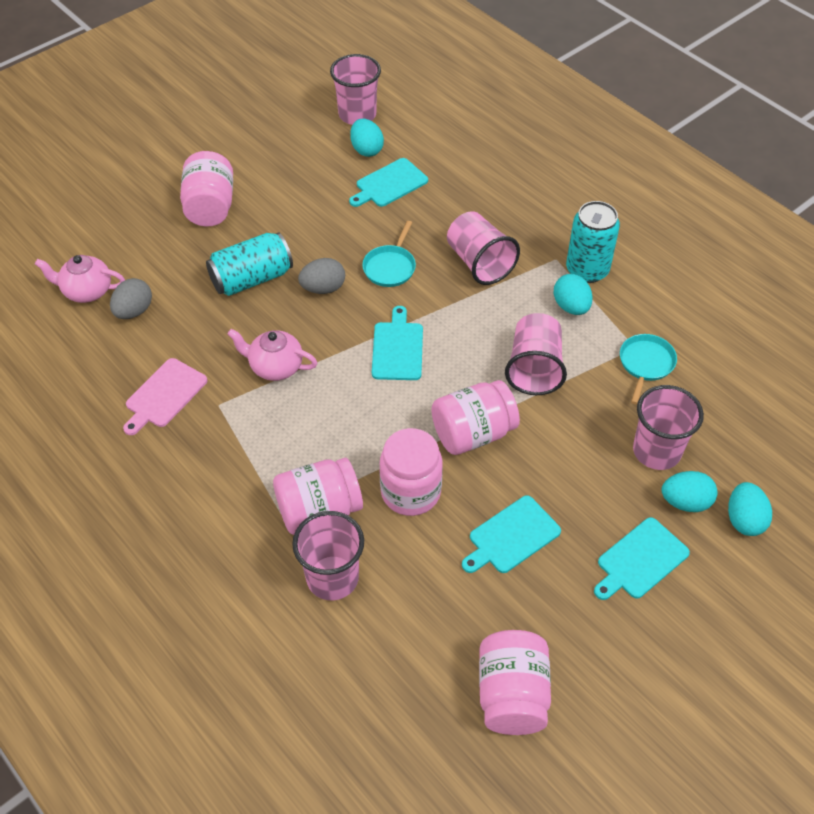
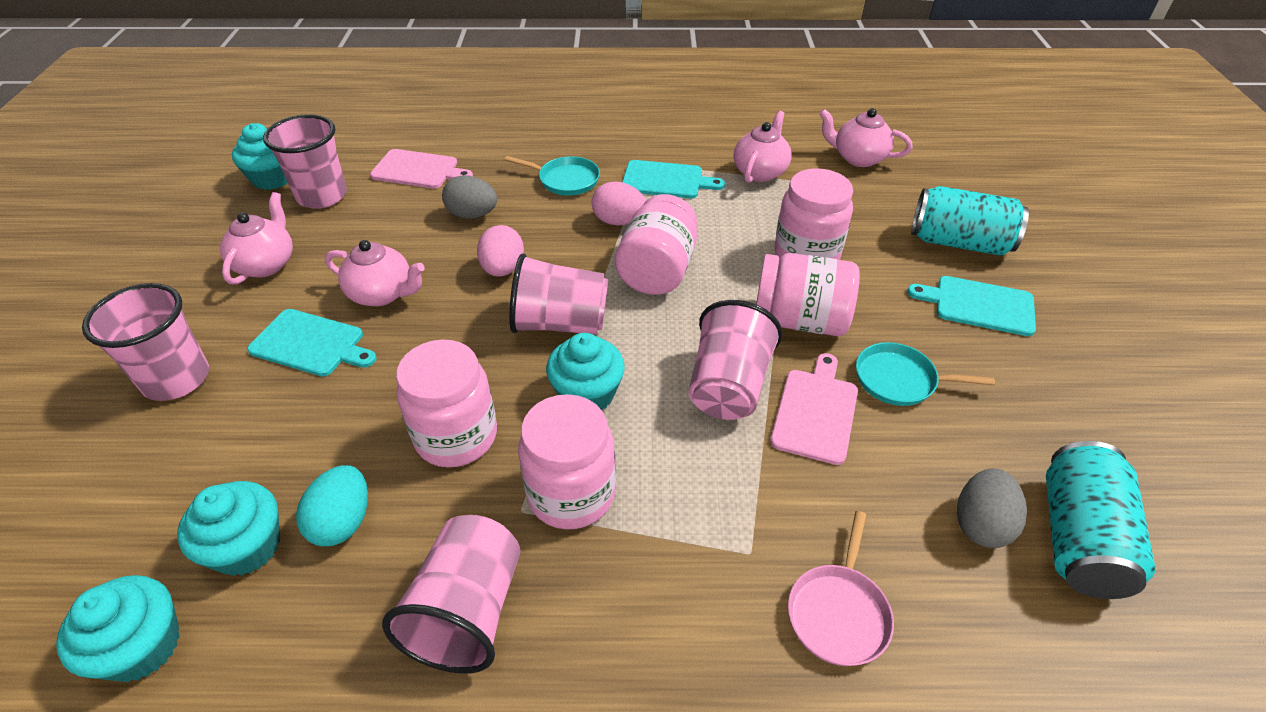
pink cutting board: 1 -> 2
pink egg: 0 -> 2
pink pan: 0 -> 1
pink teapot: 2 -> 4
turquoise cupcake: 0 -> 4
turquoise cutting board: 4 -> 3
turquoise egg: 4 -> 1

